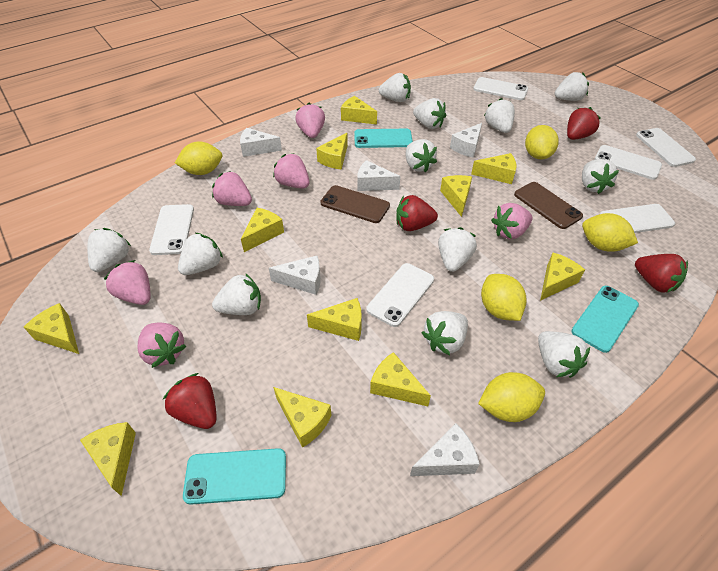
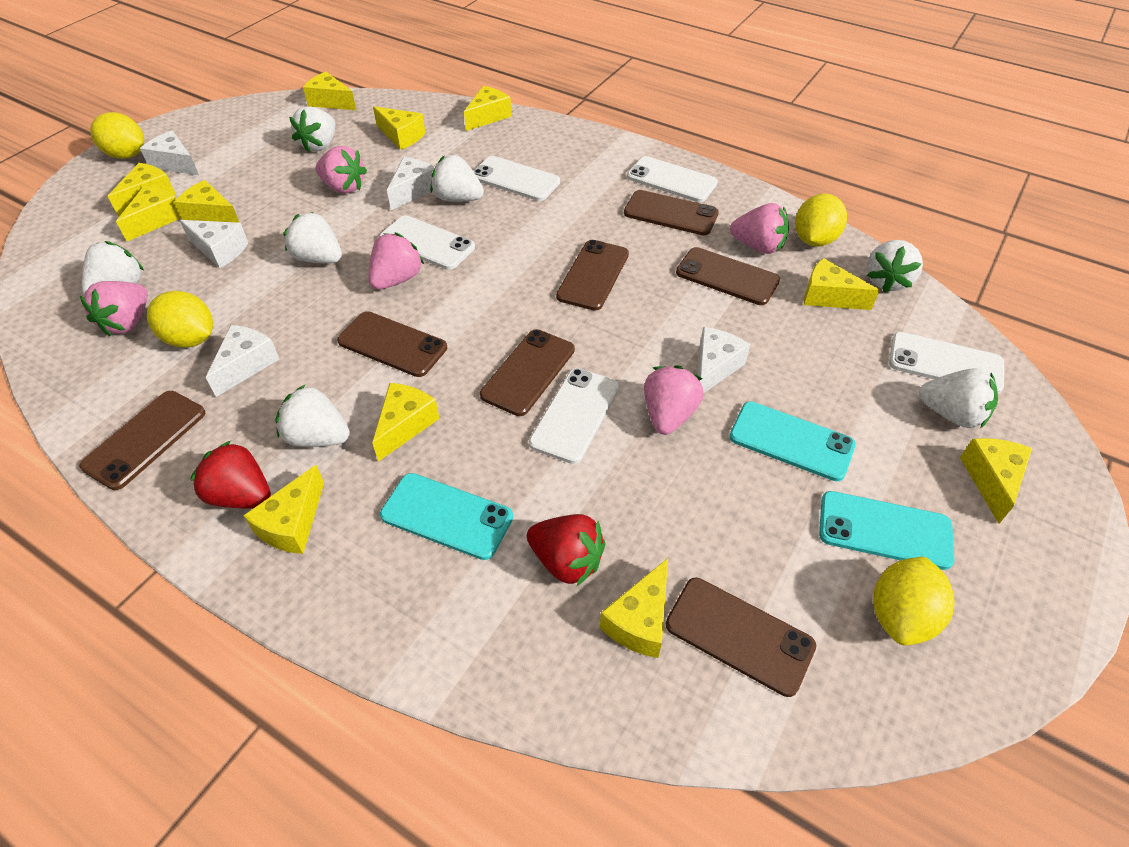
brown phone: 2 -> 7
pink strawberry: 6 -> 5
red strawberry: 4 -> 2
white phone: 6 -> 5
white strawberry: 12 -> 7
yellow lemon: 5 -> 4

